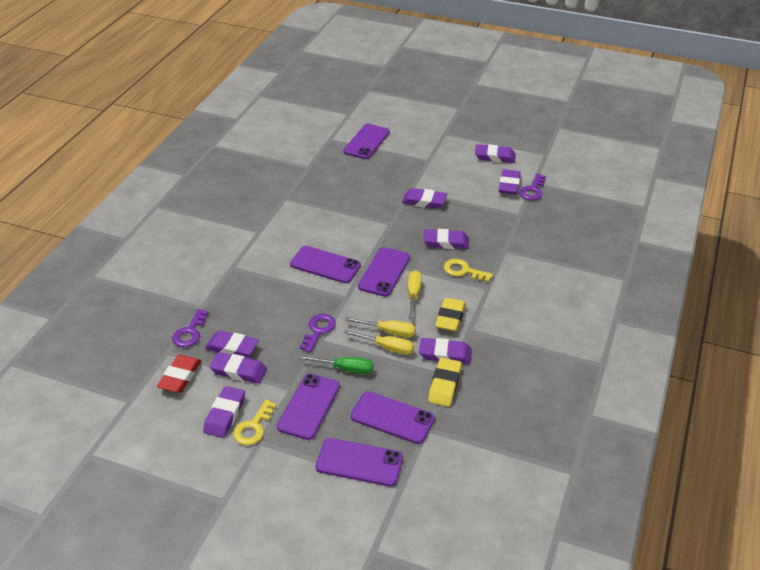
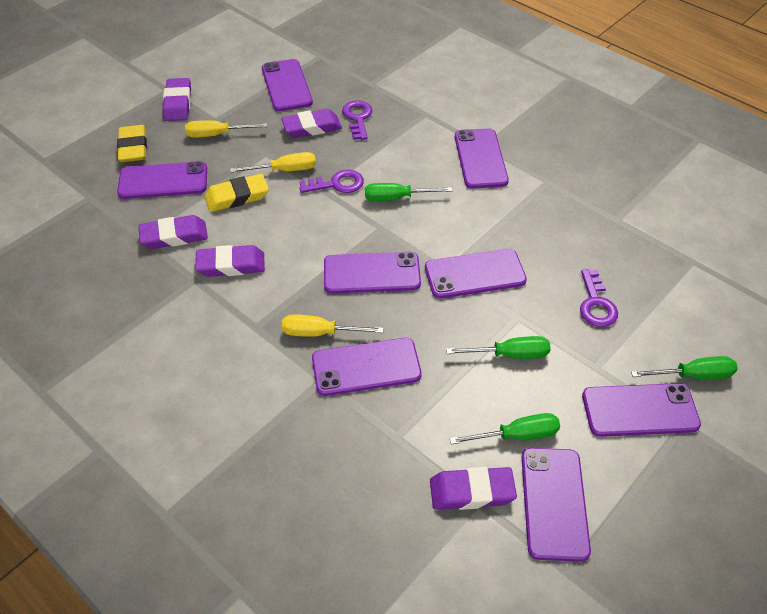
green screwdriver: 1 -> 4
purple eraser: 8 -> 5
purple phone: 6 -> 8
red eraser: 1 -> 0
yellow key: 2 -> 0

